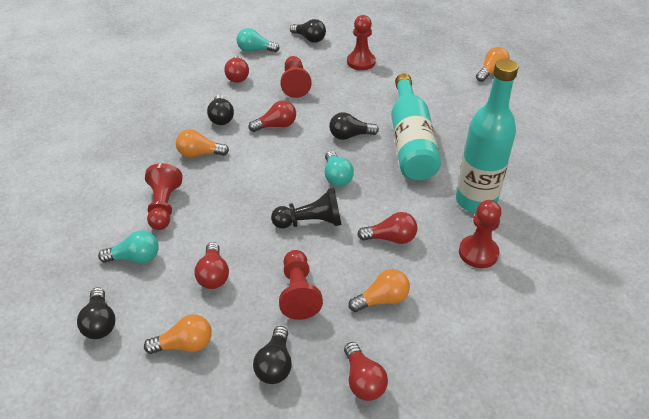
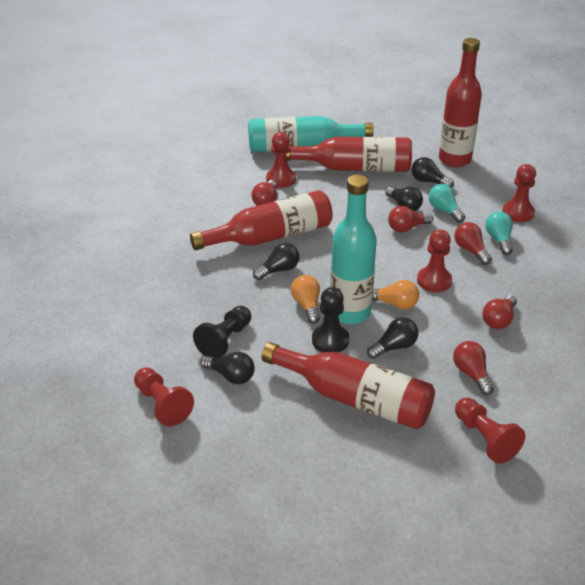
black pawn: 1 -> 2
orange light bulb: 4 -> 2
red bottle: 0 -> 4
turquoise light bulb: 3 -> 2

